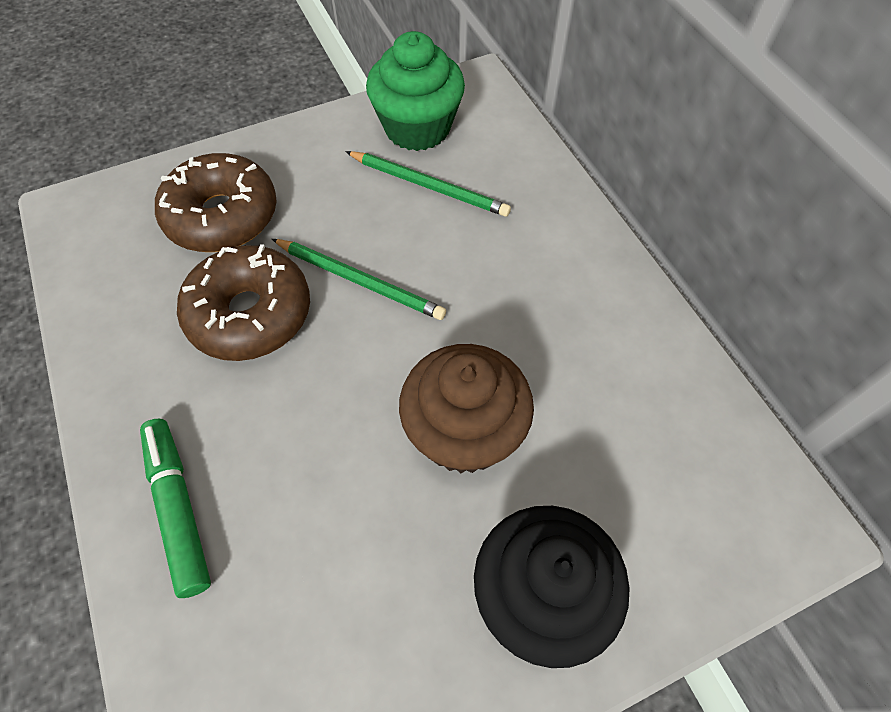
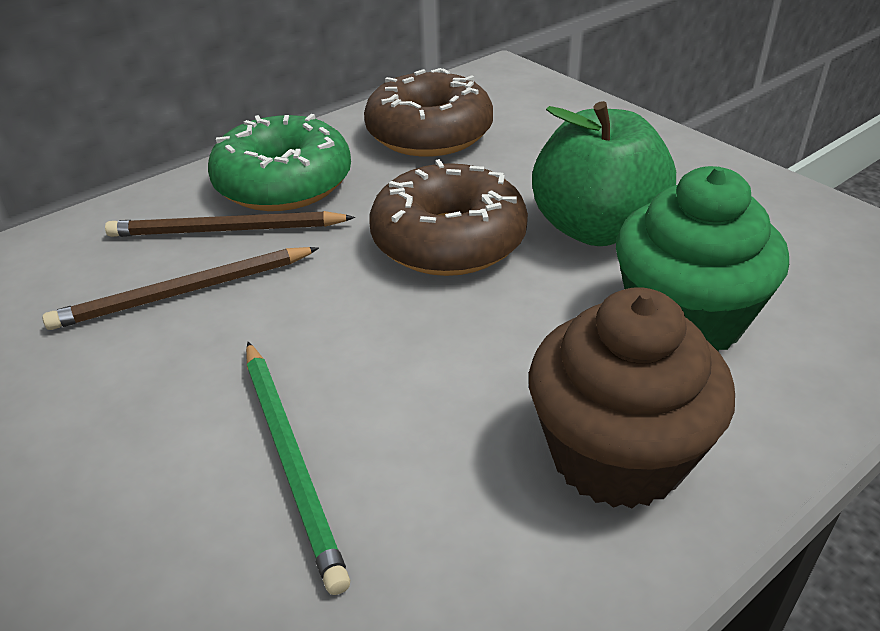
black cupcake: 1 -> 0
brown pencil: 0 -> 2
green apple: 0 -> 1
green donut: 0 -> 1
green marker: 1 -> 0
green pencil: 2 -> 1

